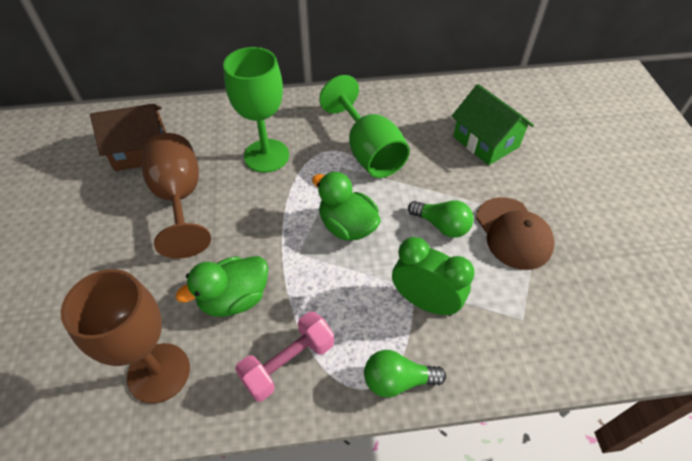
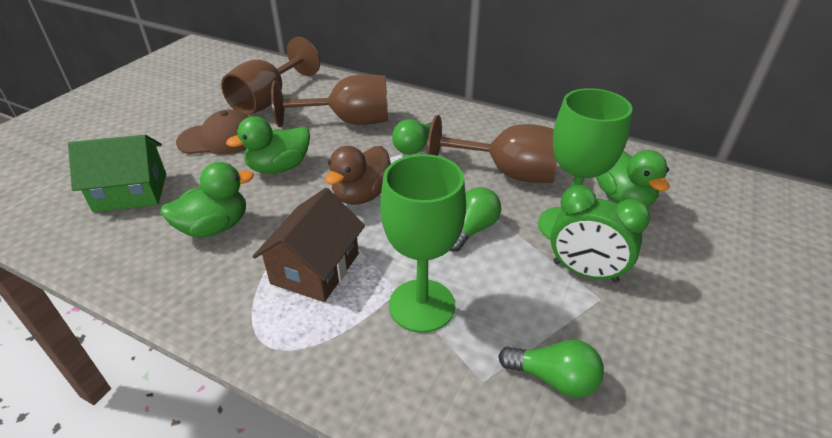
brown duck: 0 -> 1
brown goblet: 2 -> 3
green duck: 2 -> 3
green light bulb: 2 -> 3
pink dumbbell: 1 -> 0

